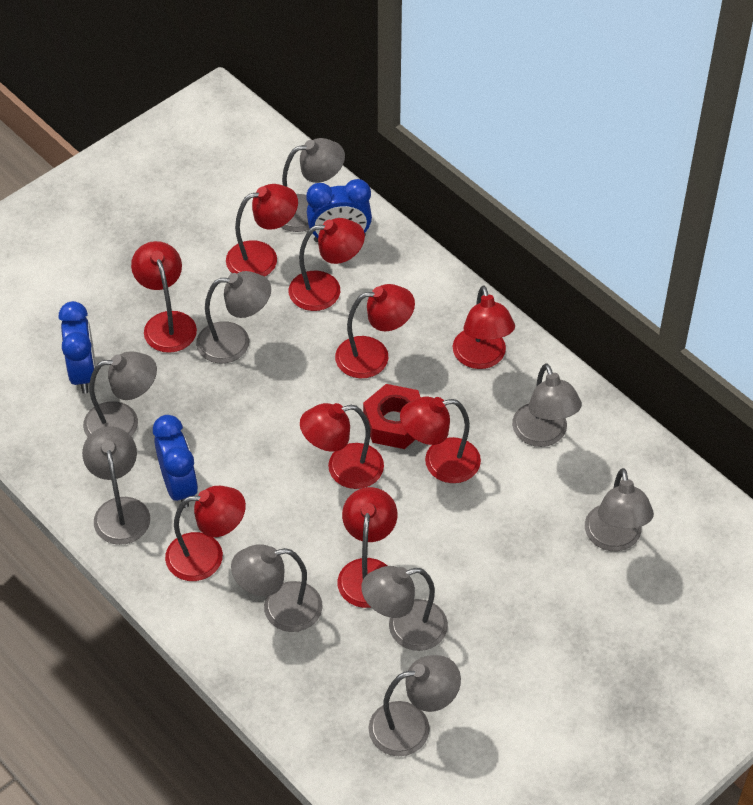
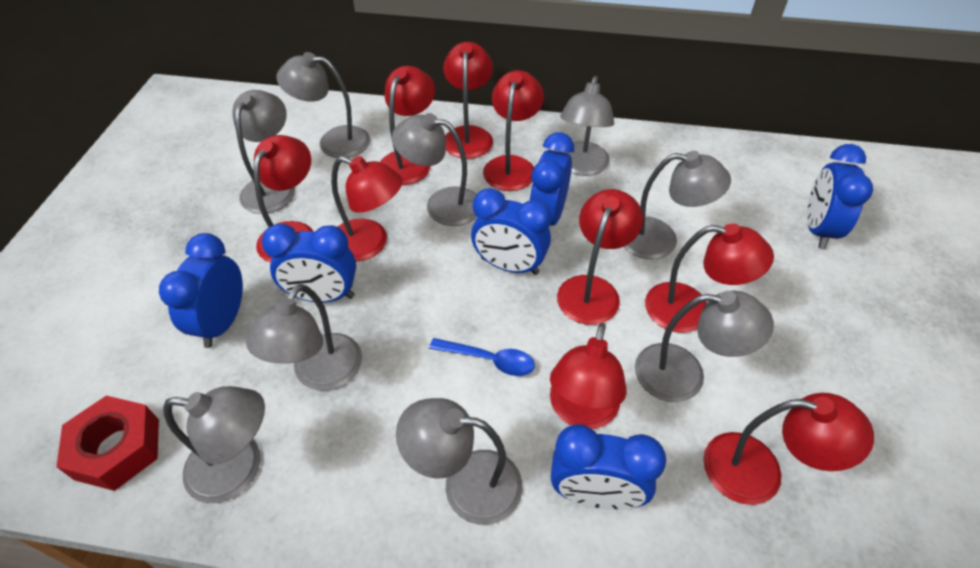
blue clock: 3 -> 6
blue spoon: 0 -> 1

